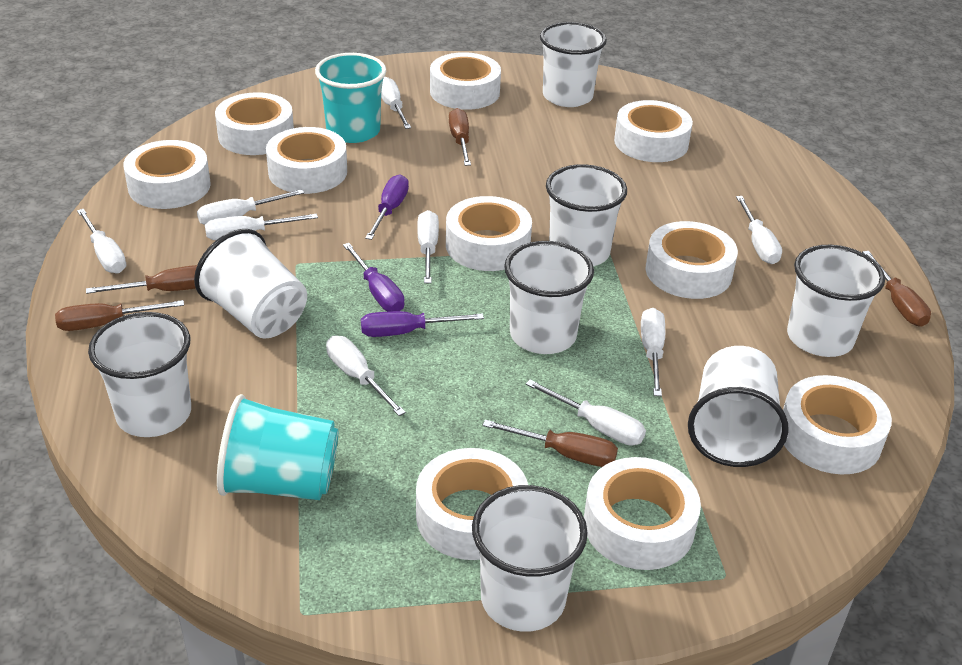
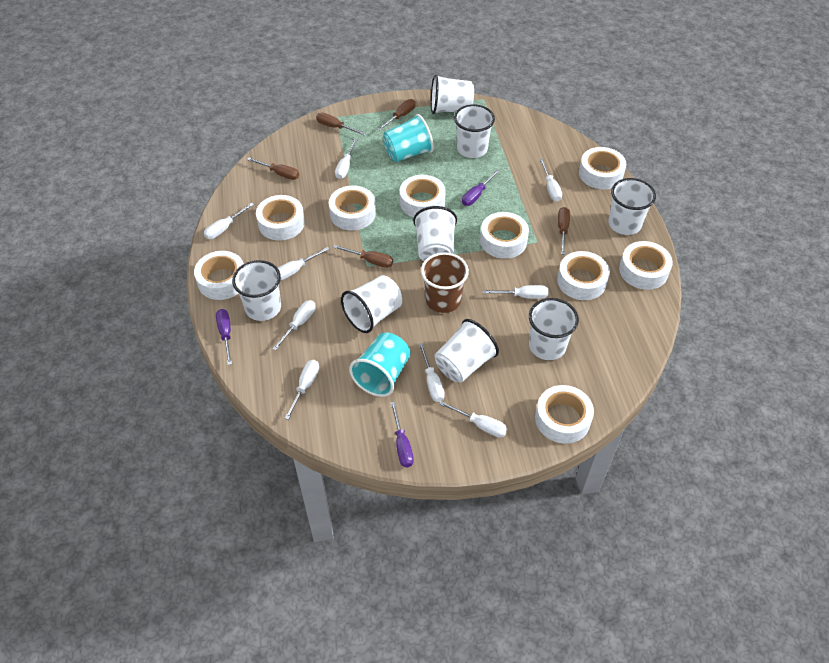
brown cup: 0 -> 1
white tape: 10 -> 9

